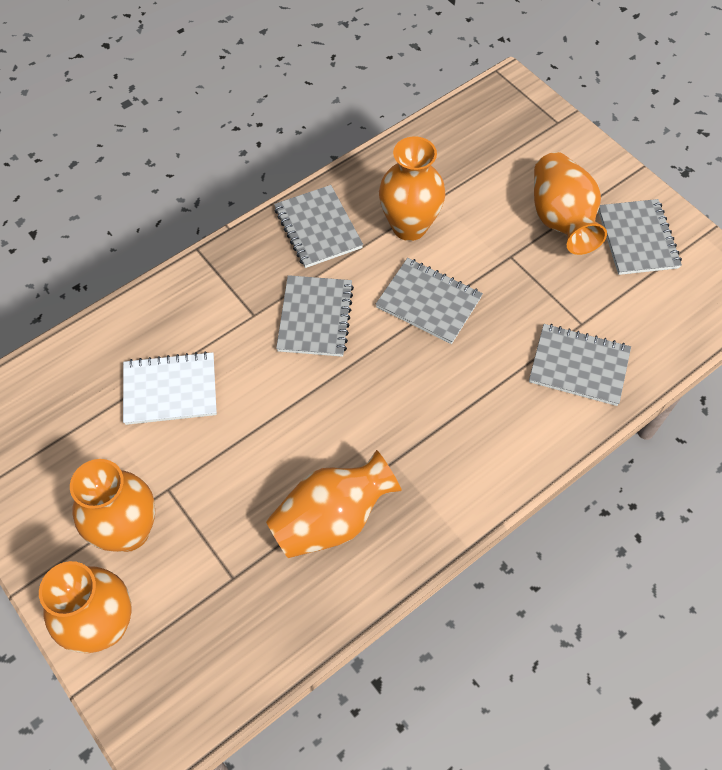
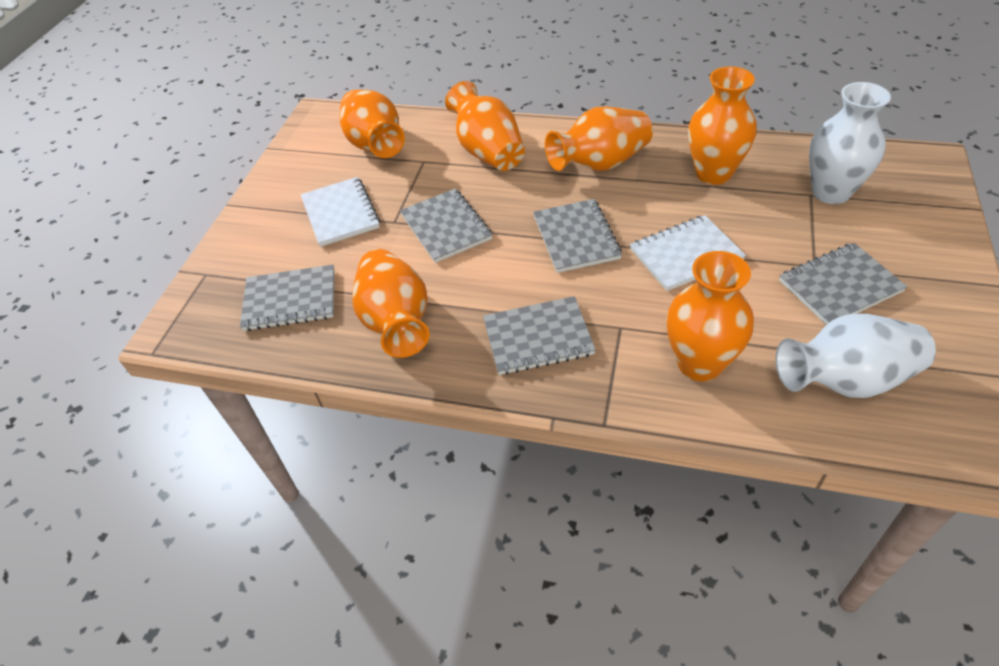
orange vase: 5 -> 6
white notebook: 1 -> 2
white vase: 0 -> 2

